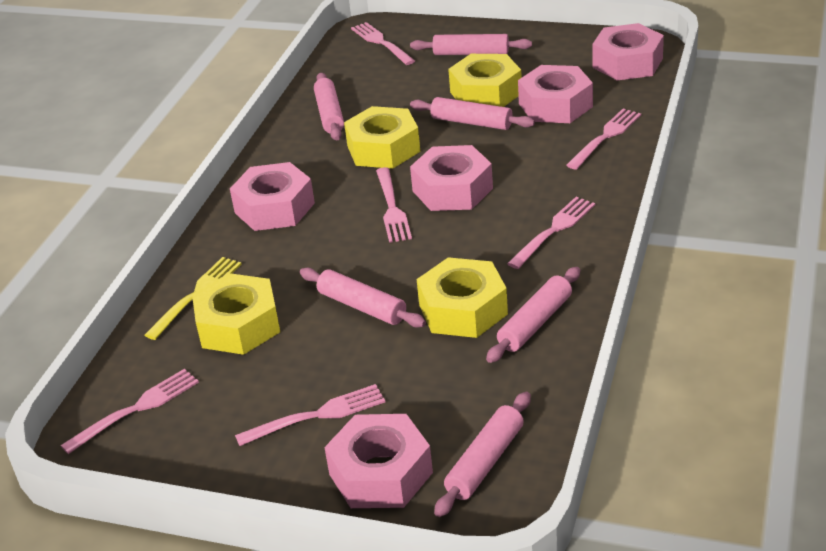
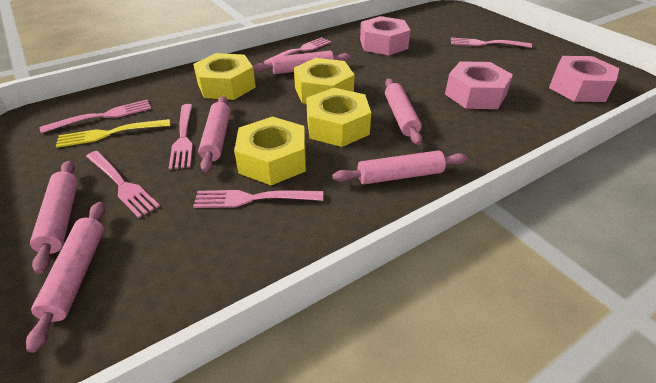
pink nut: 5 -> 3

